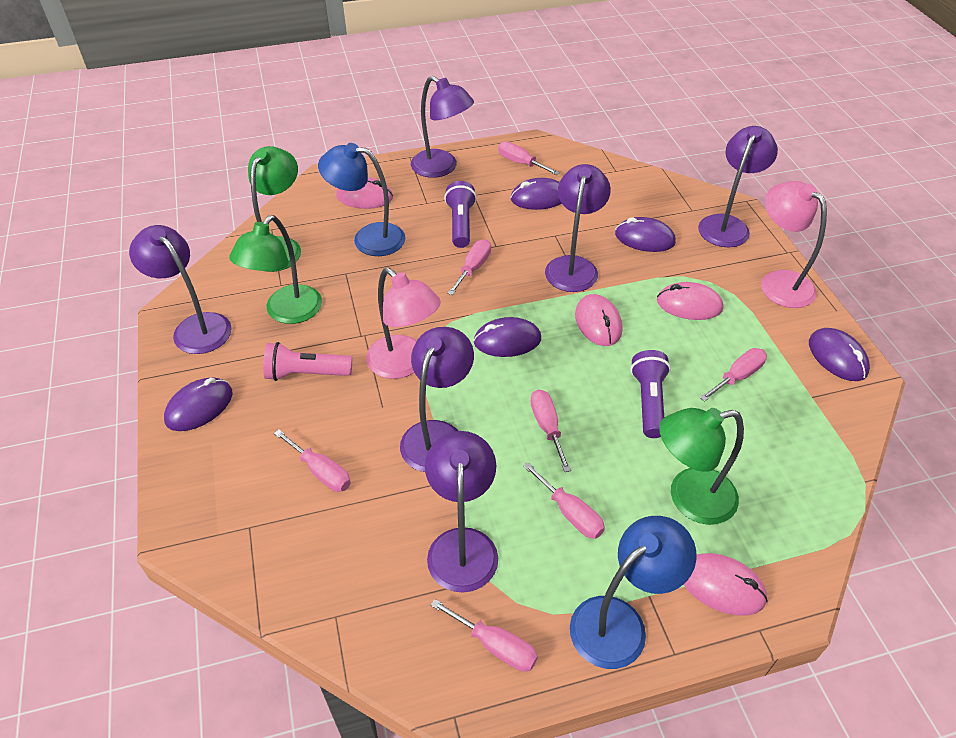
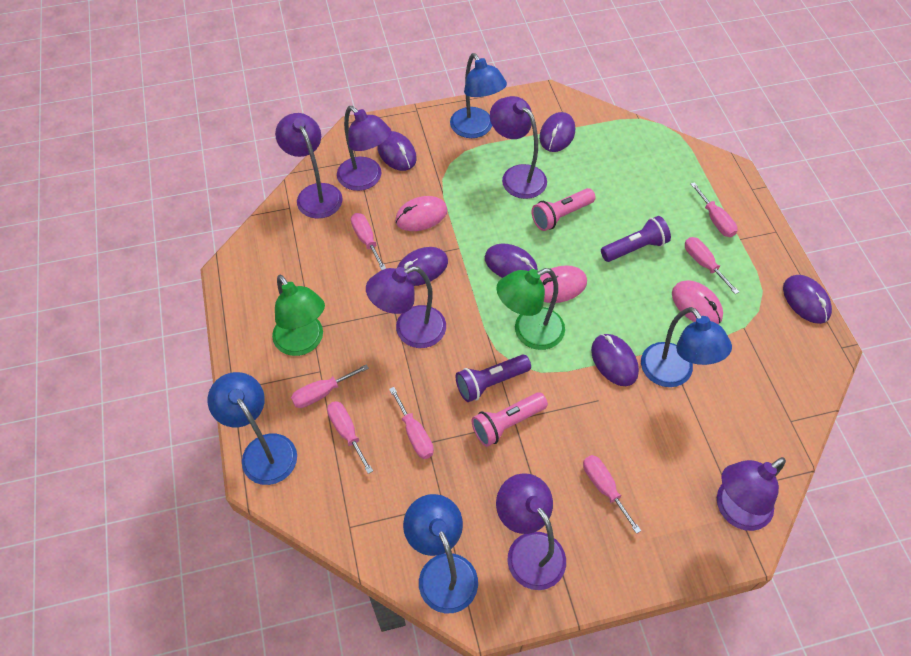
blue lamp: 2 -> 4
green lamp: 3 -> 2
pink flashlight: 1 -> 2
pink lamp: 2 -> 0
pink mouse: 4 -> 3
purple mouse: 5 -> 6

